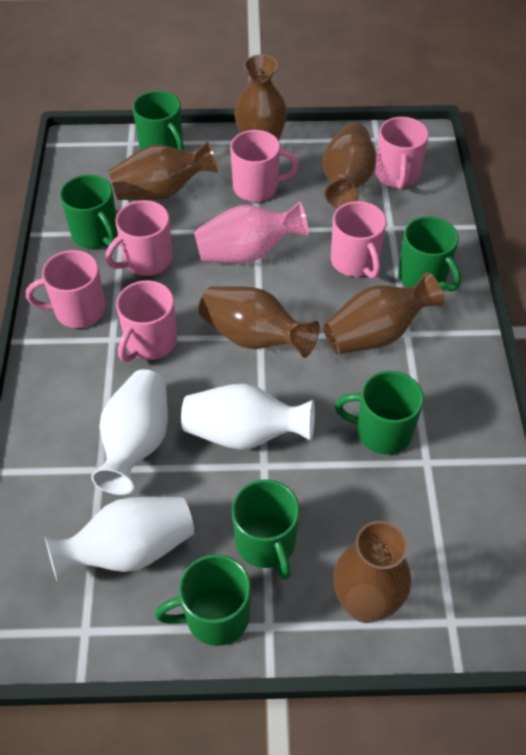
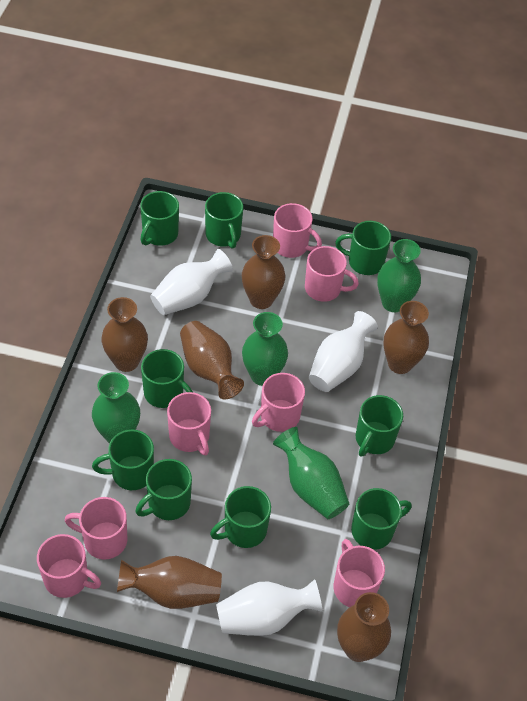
green mug: 6 -> 9
green vase: 0 -> 4
pink mug: 6 -> 7
pink vase: 1 -> 0

